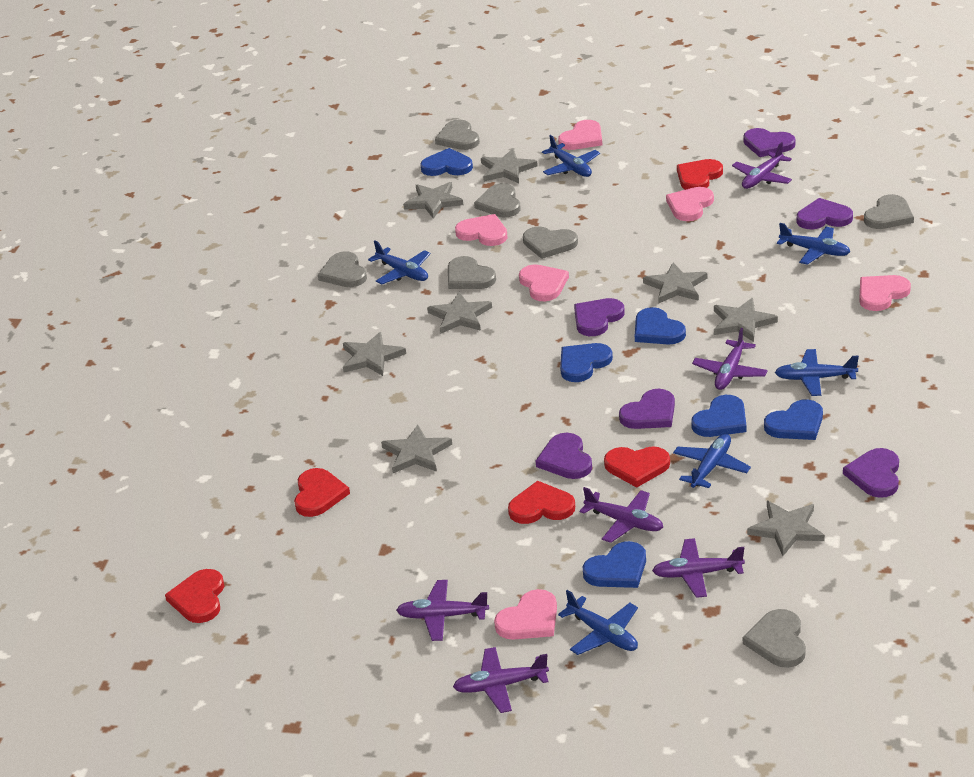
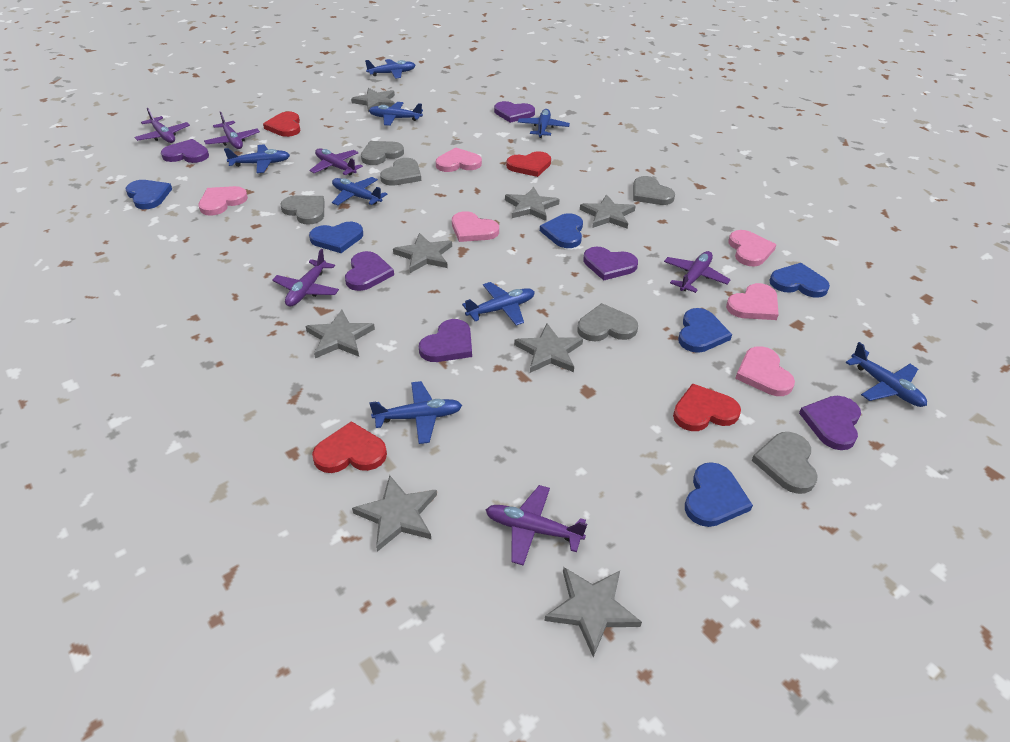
blue plane: 6 -> 8
grey heart: 7 -> 6
red heart: 5 -> 4

